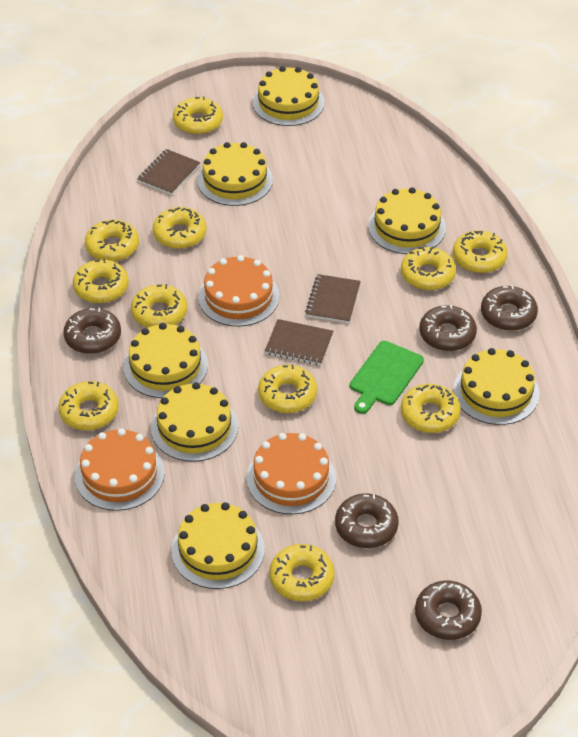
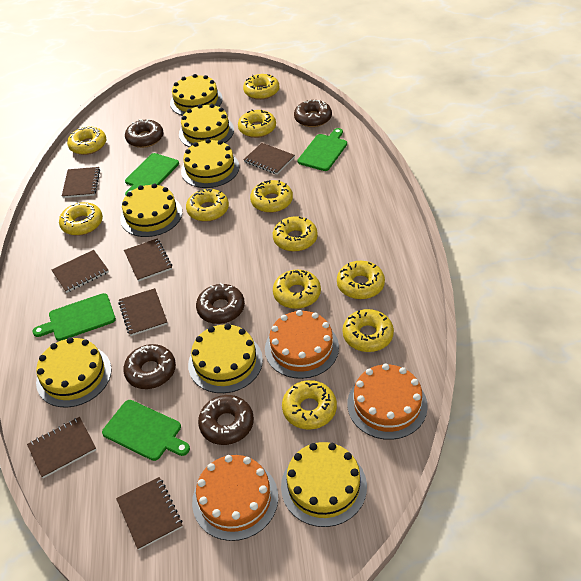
brown notebook: 3 -> 7
green cutting board: 1 -> 4

